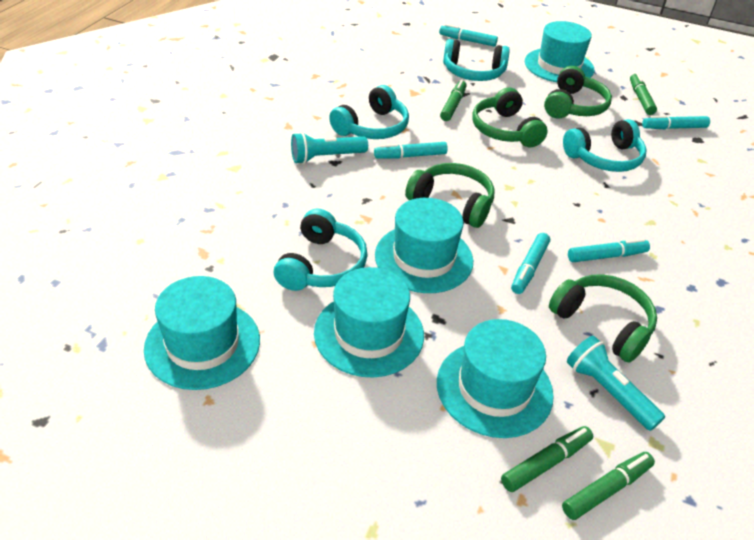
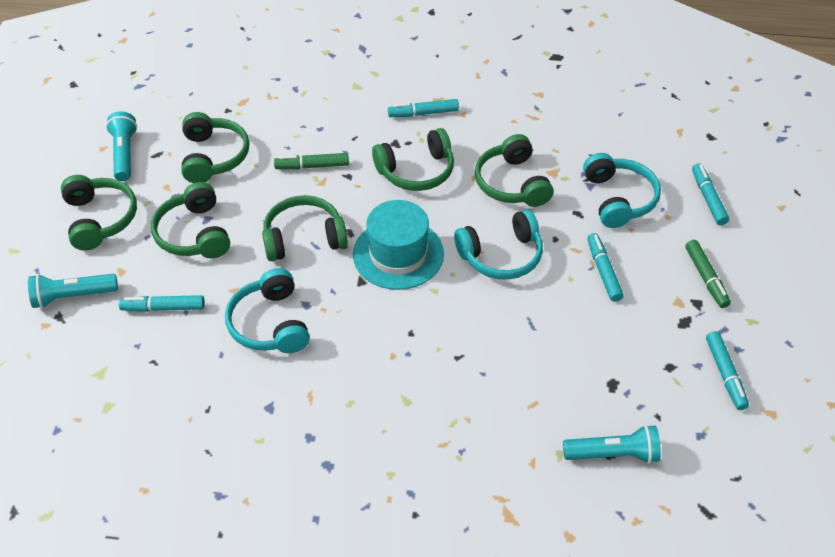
green headphones: 4 -> 6
green marker: 4 -> 2
turquoise flashlight: 2 -> 3
turquoise hat: 5 -> 1
turquoise headphones: 4 -> 3

